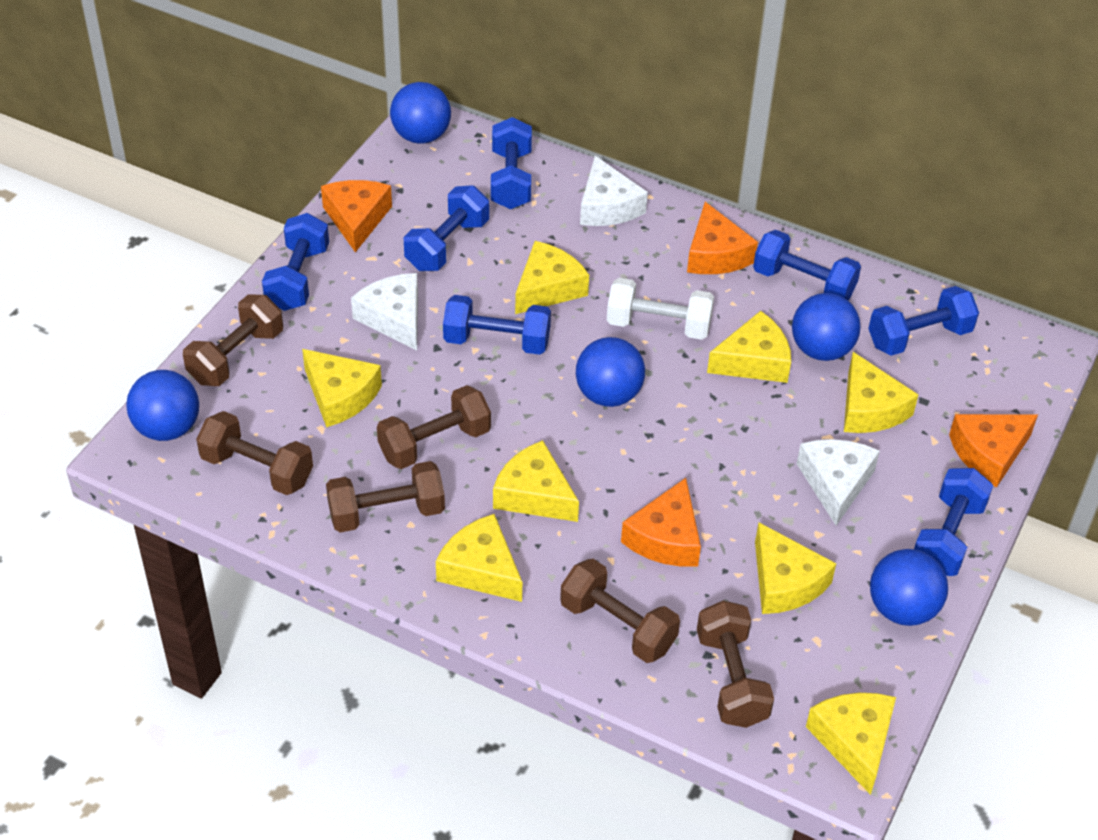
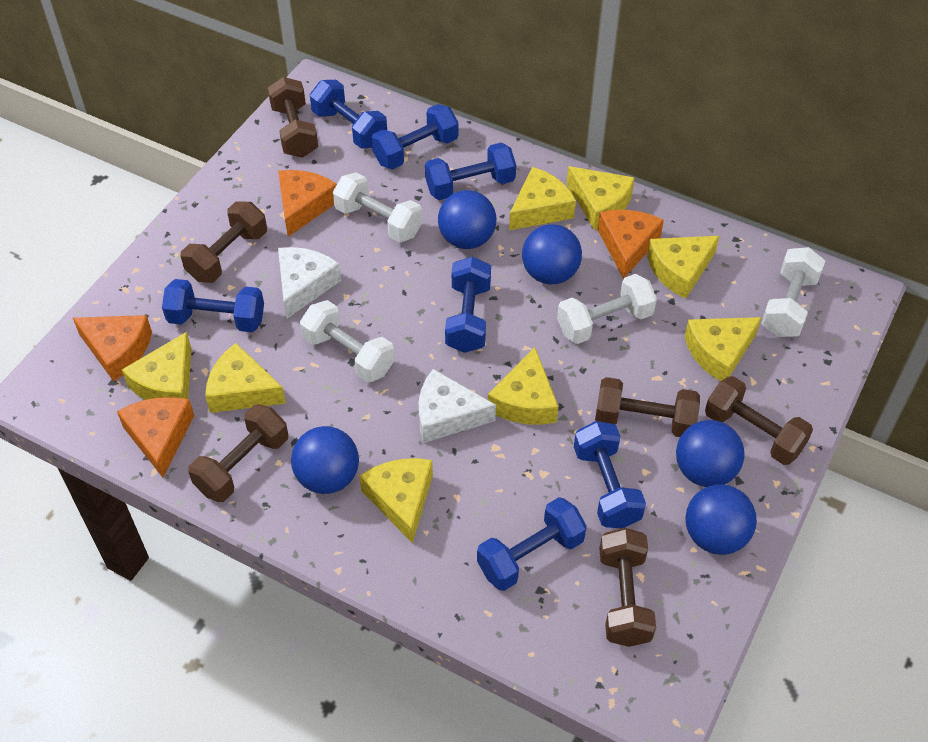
white cheese: 3 -> 2
white dumbbell: 1 -> 4

